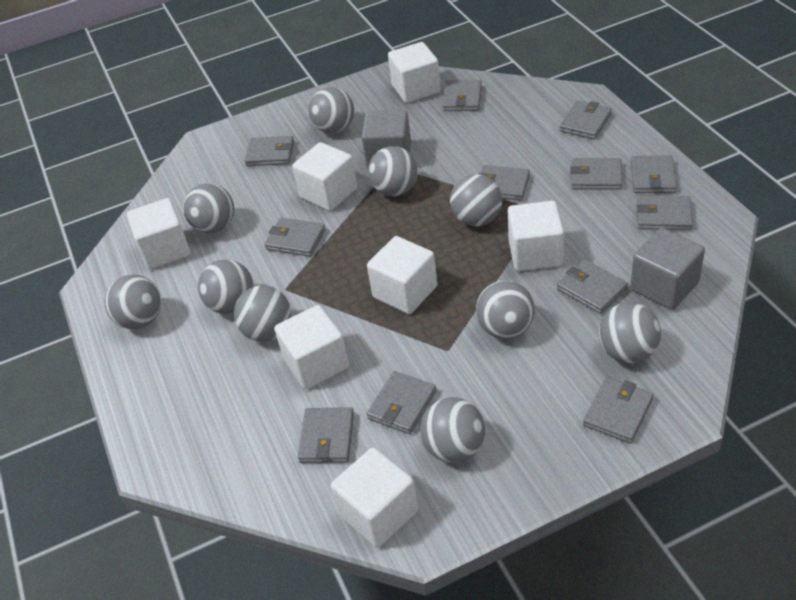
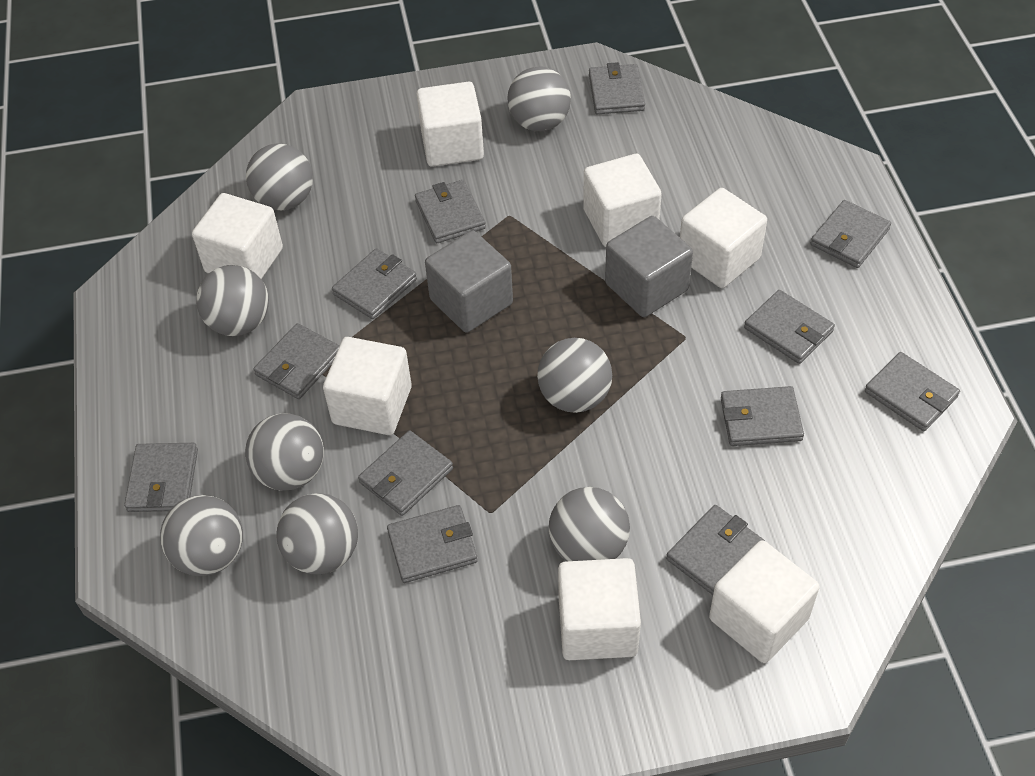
grey ball: 10 -> 8

